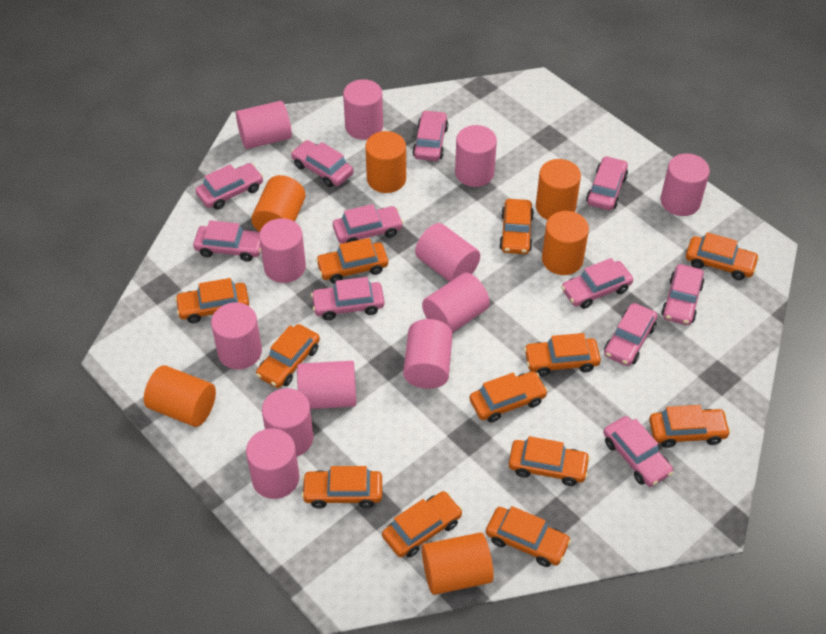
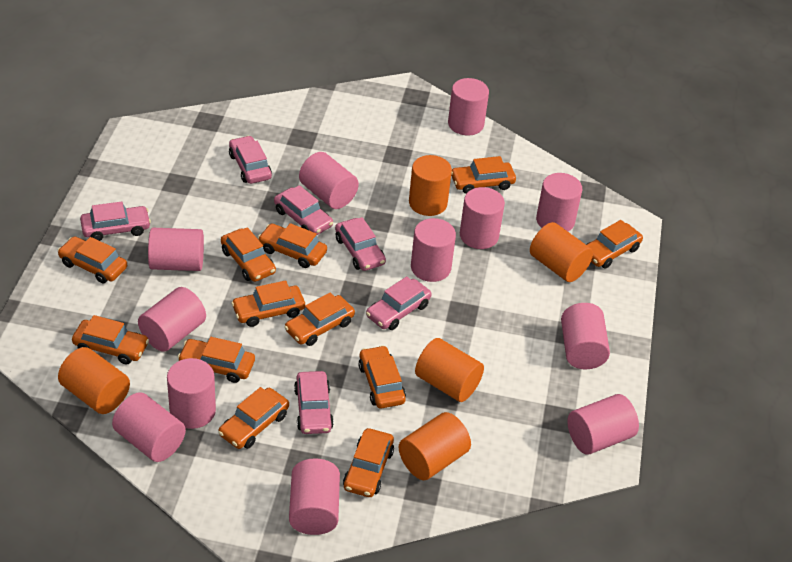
orange cylinder: 6 -> 5
pink car: 11 -> 6

